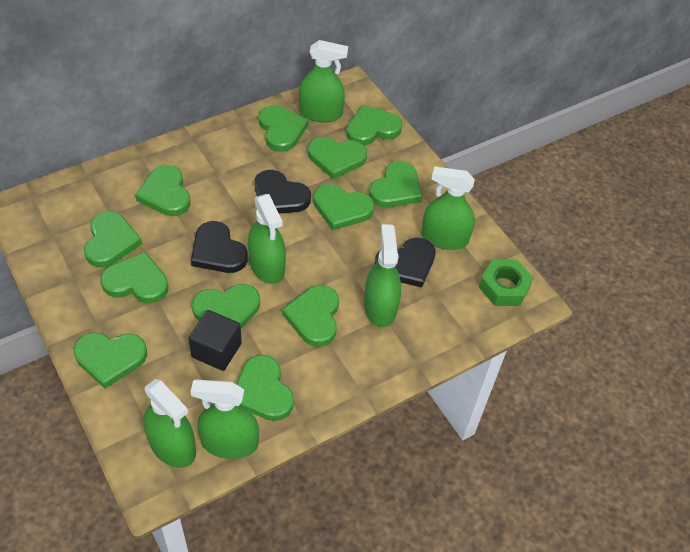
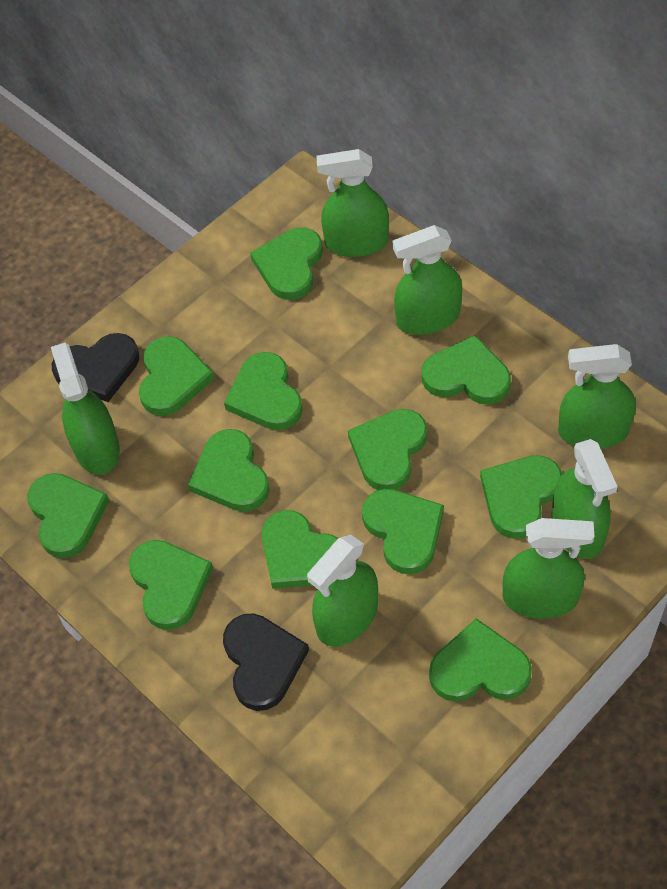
black cube: 1 -> 0
black heart: 3 -> 2
green nut: 1 -> 0
green spray bottle: 6 -> 7

